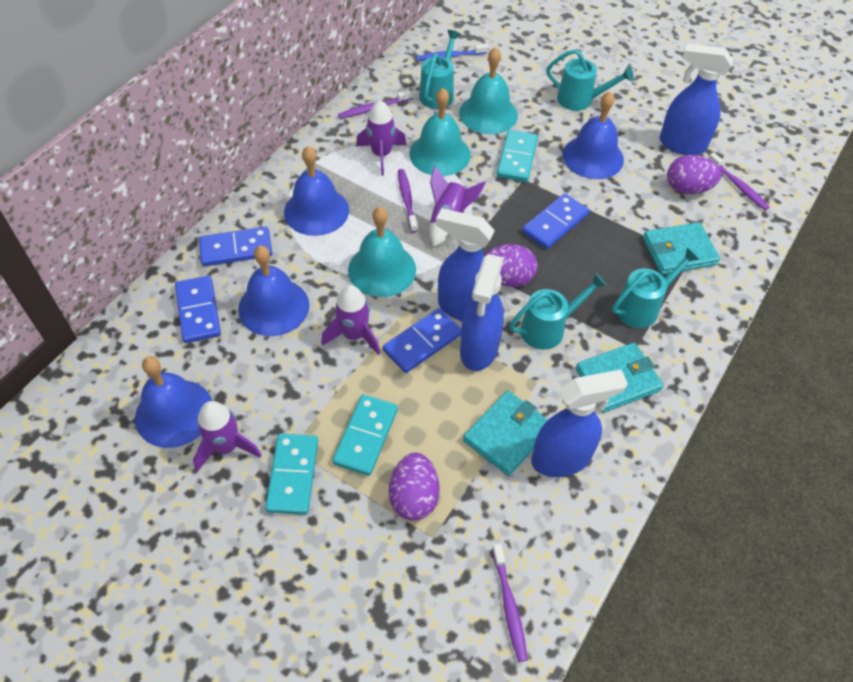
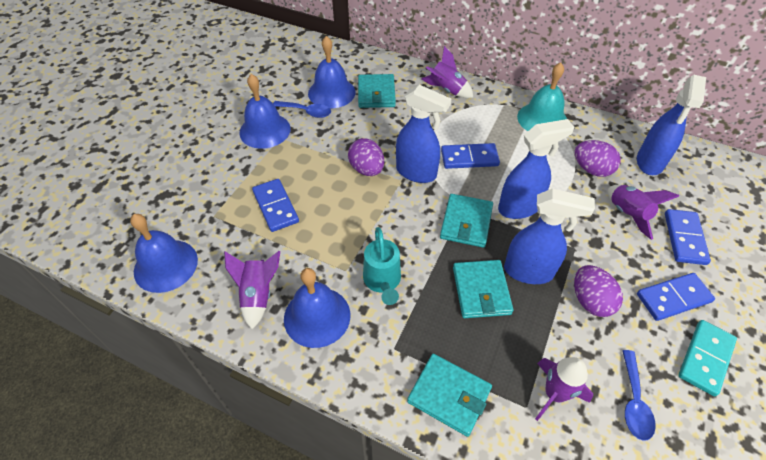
blue spoon: 0 -> 2
blue toothbrush: 1 -> 0
purple toothbrush: 4 -> 0
turquoise bell: 3 -> 1
turquoise domino: 3 -> 1
turquoise wallet: 3 -> 4
turquoise watering can: 4 -> 1

